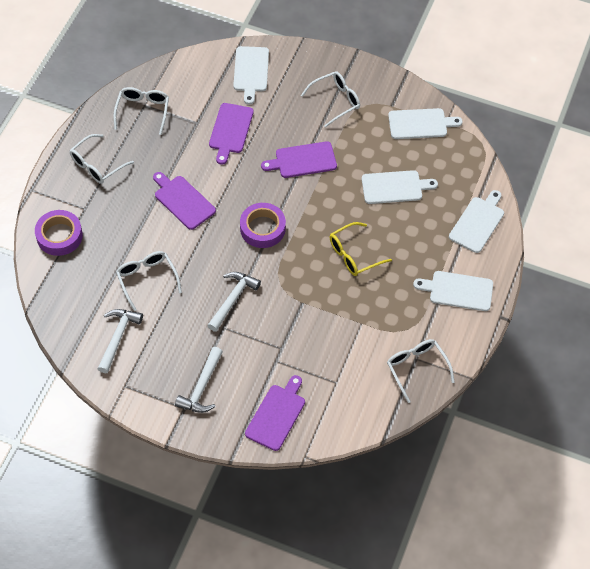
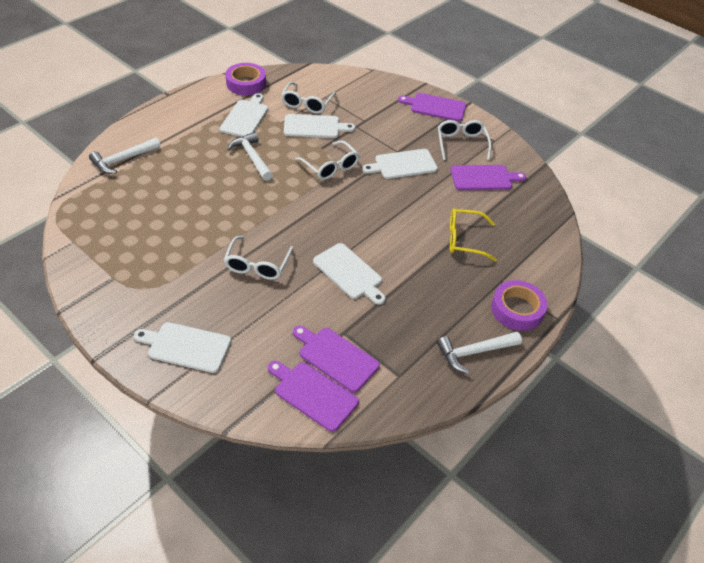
white glasses: 5 -> 4

